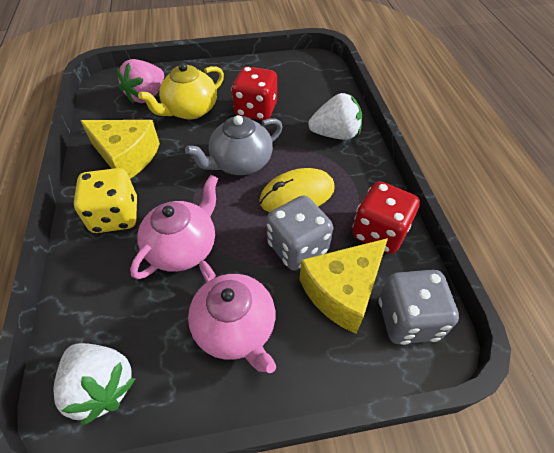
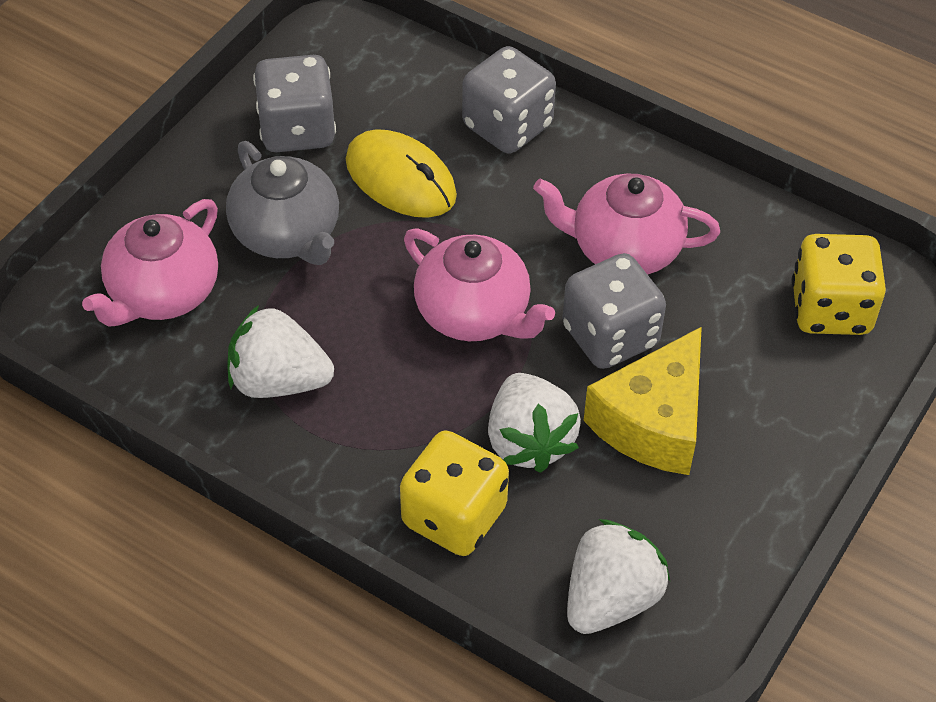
grey dice: 2 -> 3
pink strawberry: 1 -> 0
pink teapot: 2 -> 3
red dice: 2 -> 0
white strawberry: 2 -> 3
yellow cheese: 2 -> 1
yellow dice: 1 -> 2
yellow teapot: 1 -> 0

